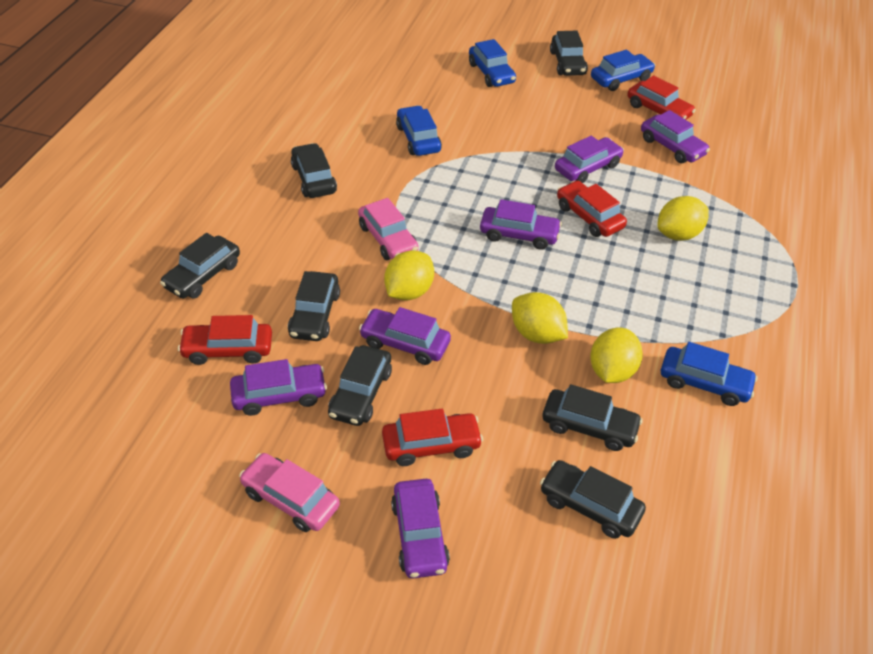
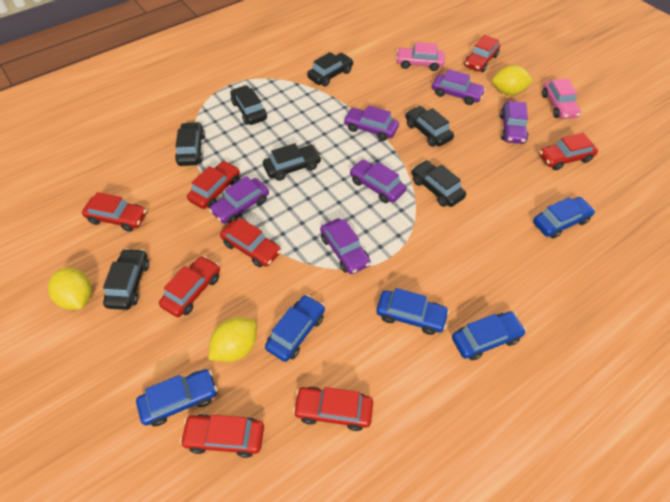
blue car: 4 -> 5
red car: 4 -> 8
yellow lemon: 4 -> 3

